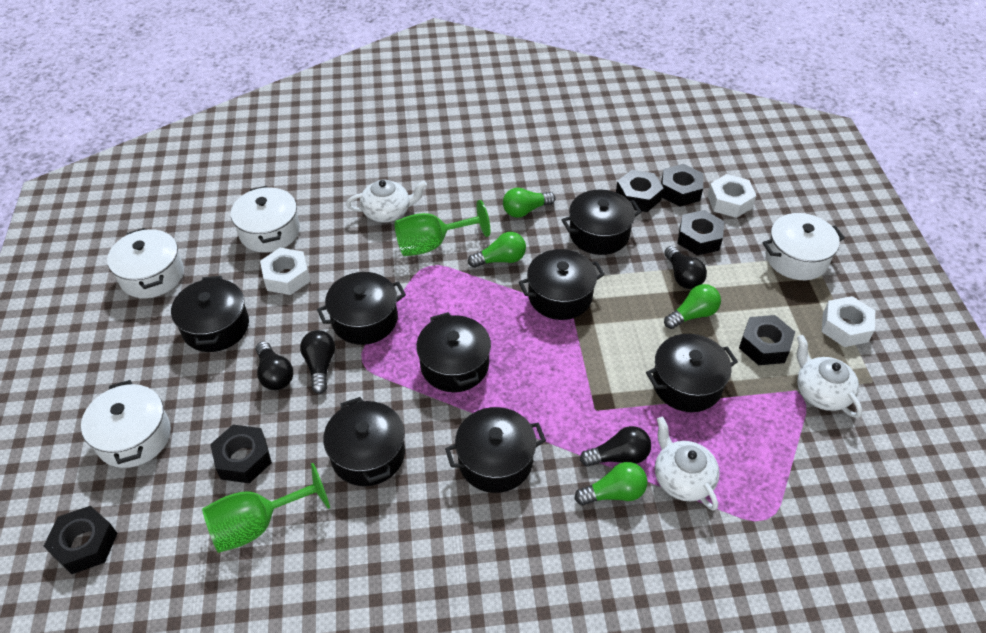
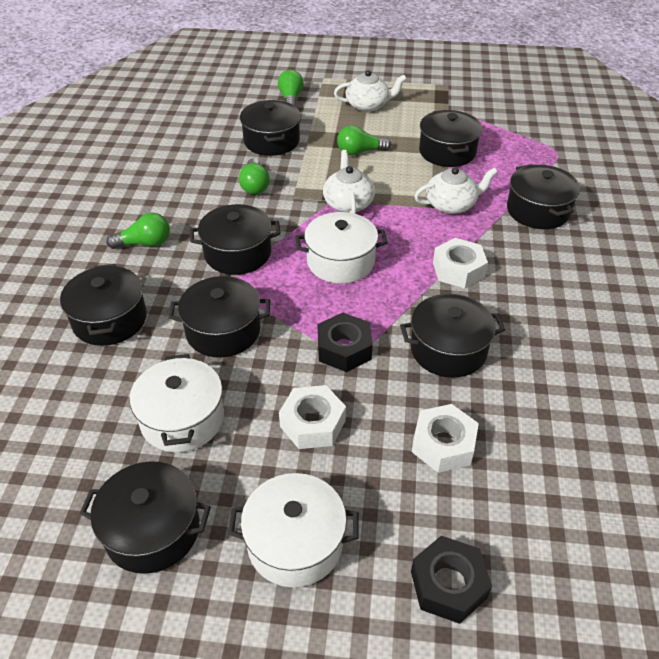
black light bulb: 4 -> 0
black nut: 6 -> 2
green goblet: 2 -> 0
white pot: 4 -> 3

